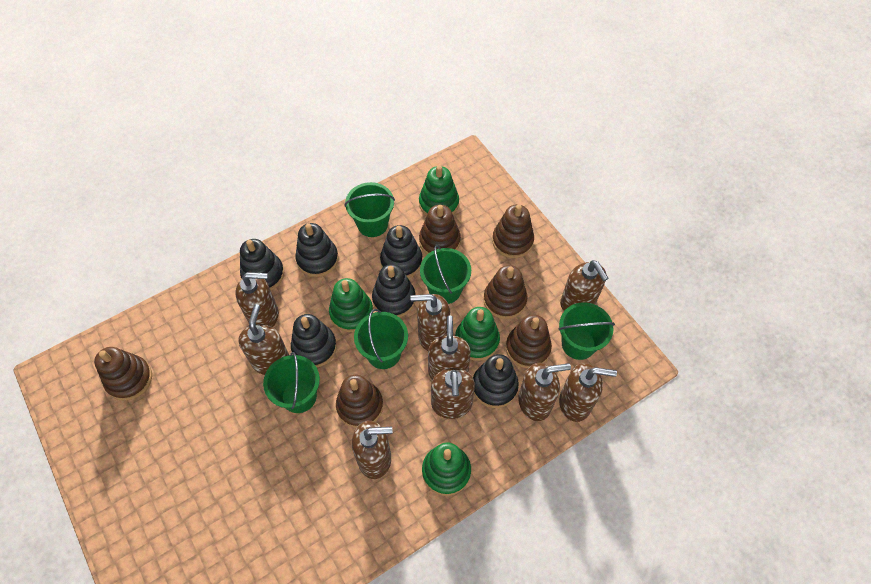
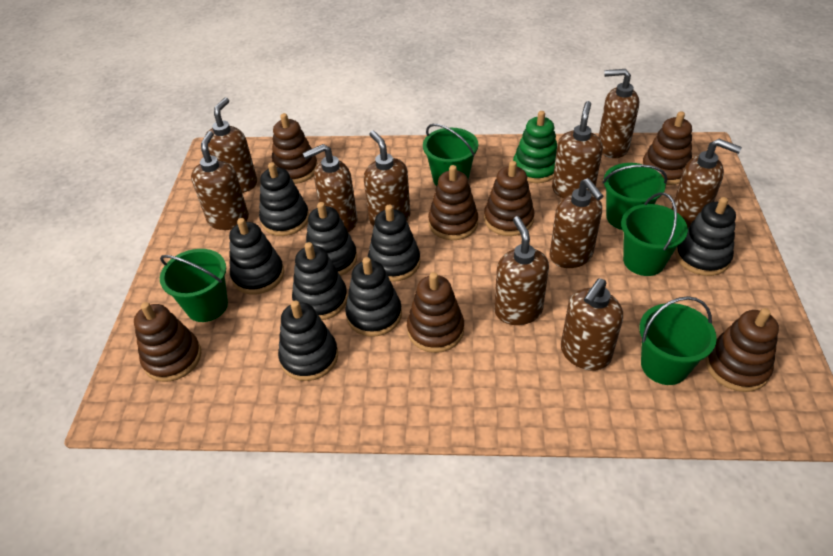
black stacking toy: 6 -> 8
brown soap dispenser: 9 -> 10
brown stacking toy: 6 -> 7
green stacking toy: 4 -> 1

